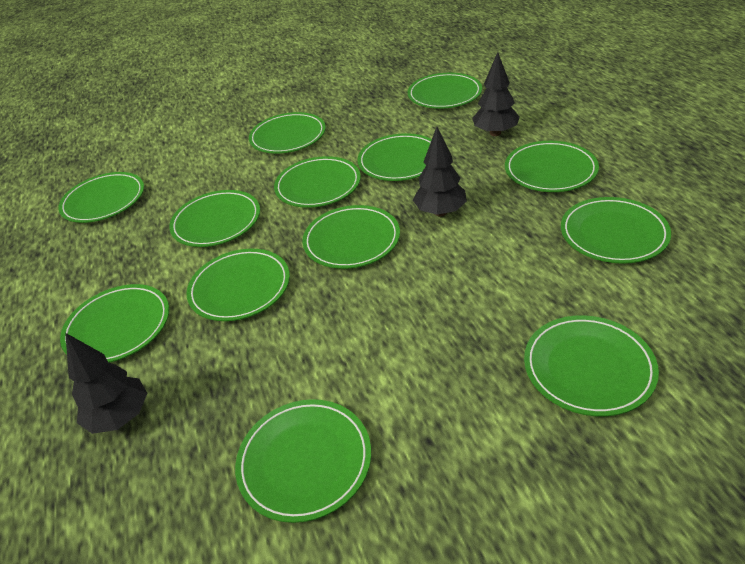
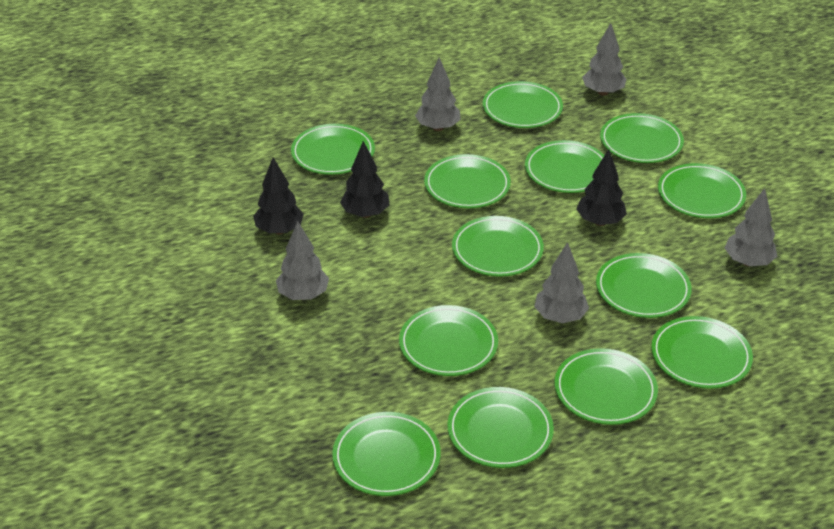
grey tree: 0 -> 5

